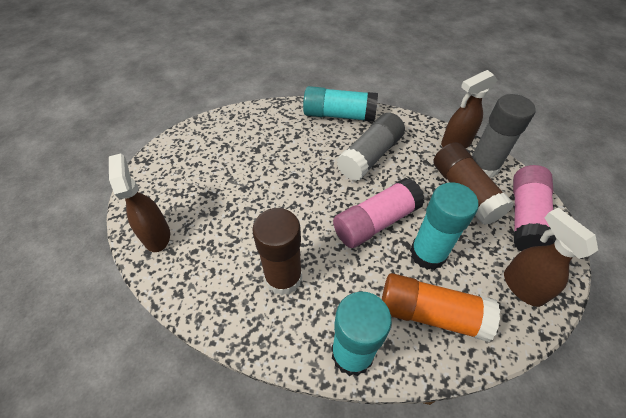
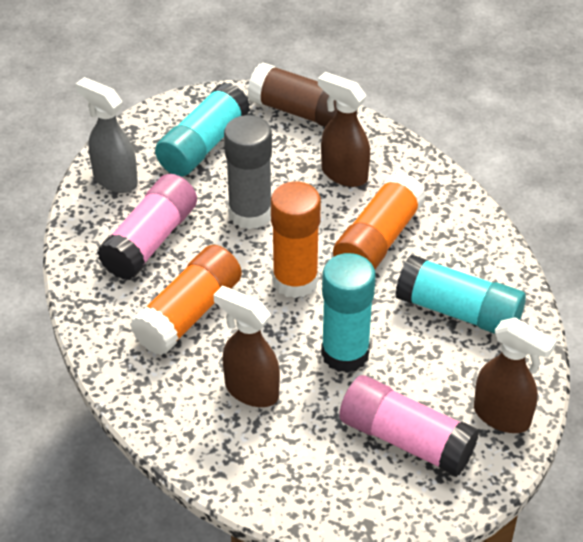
brown glue stick: 2 -> 1
grey glue stick: 2 -> 1
grey spray bottle: 0 -> 1
orange glue stick: 1 -> 3

